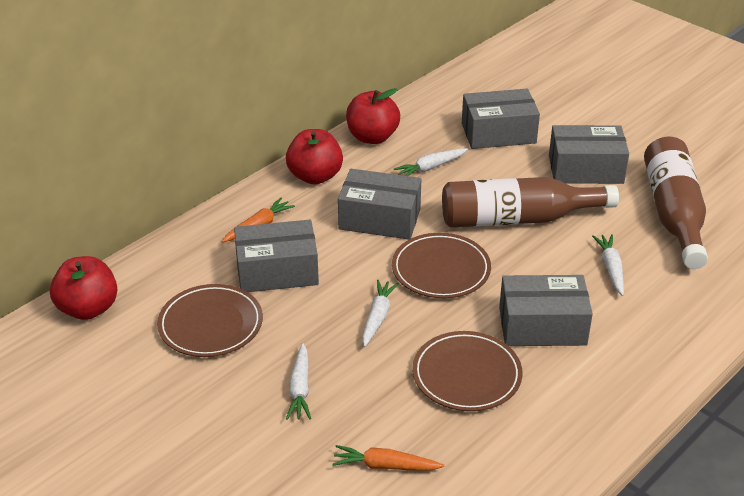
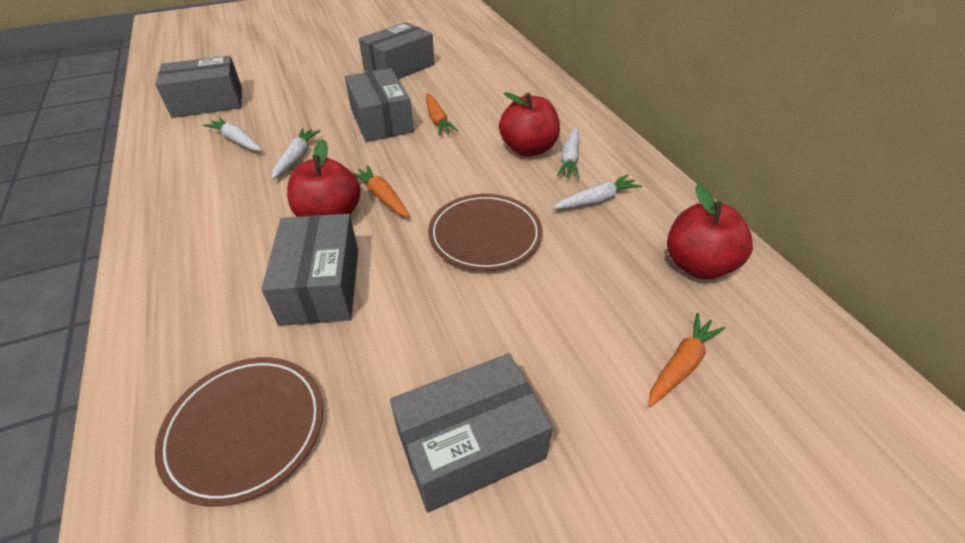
brown bottle: 2 -> 0
brown plate: 3 -> 2
orange carrot: 2 -> 3

